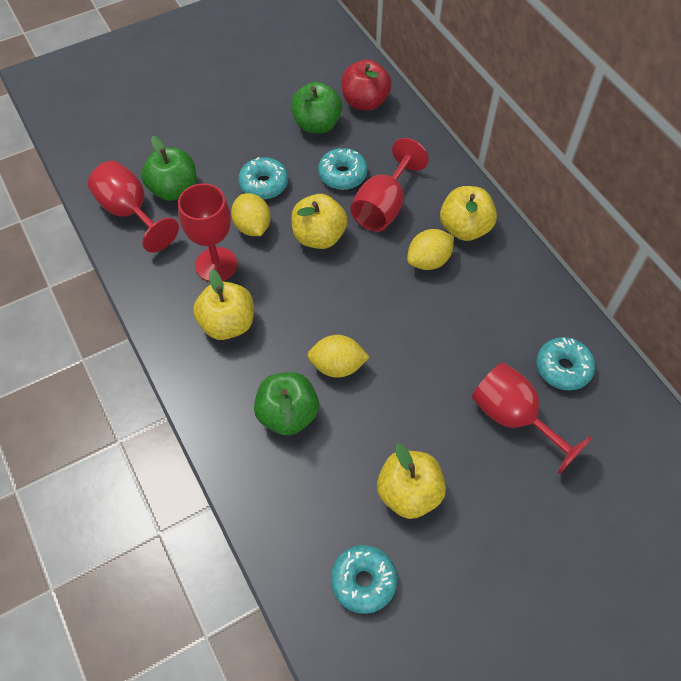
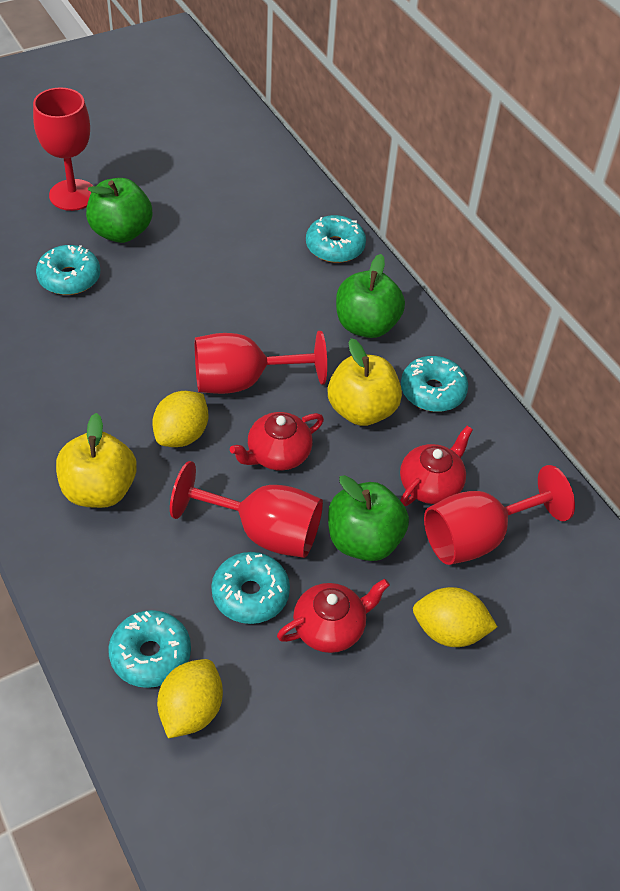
red apple: 1 -> 0
red teapot: 0 -> 3
turquoise donut: 4 -> 5
yellow apple: 4 -> 2

